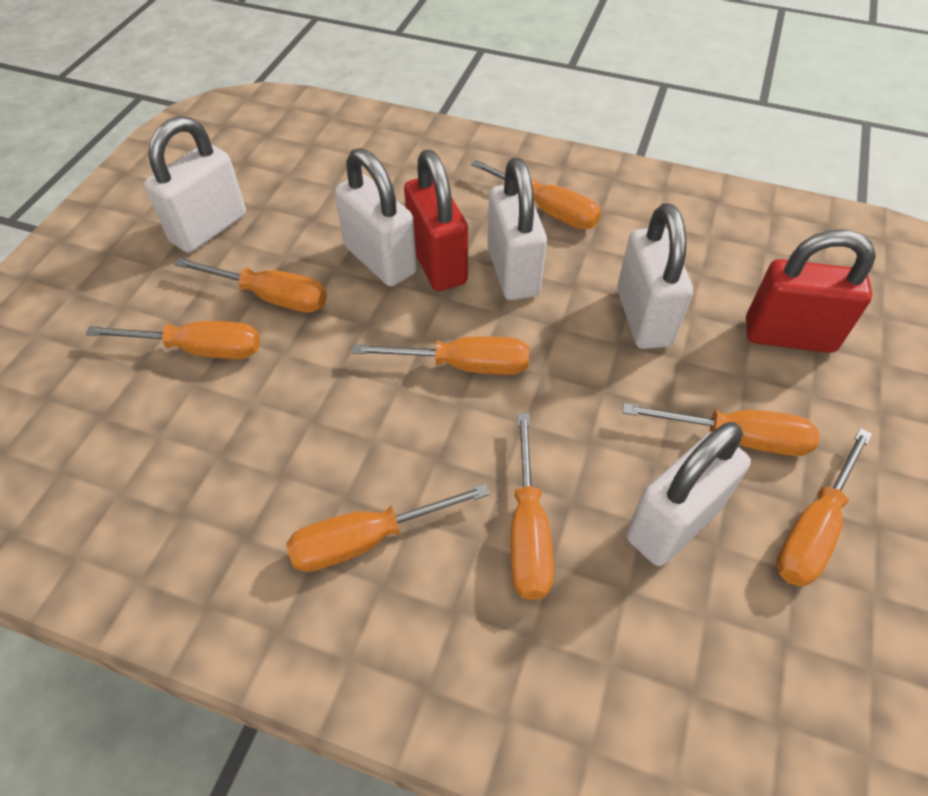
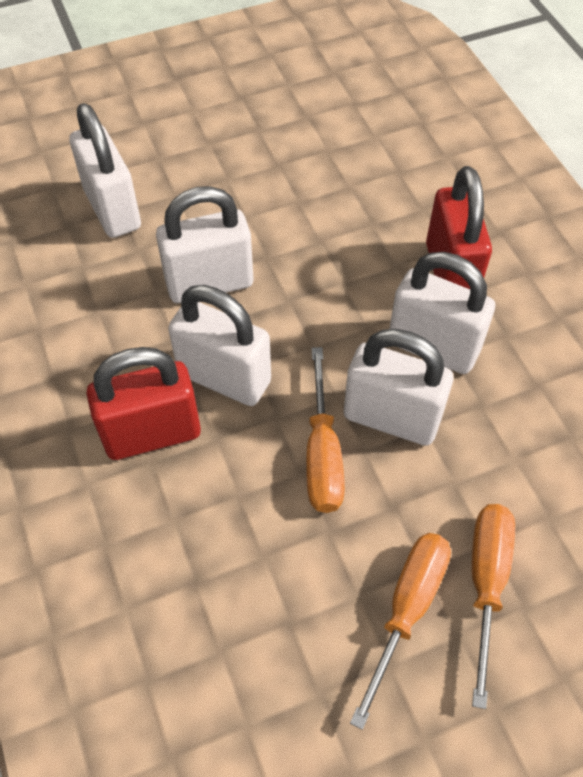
orange screwdriver: 8 -> 3

